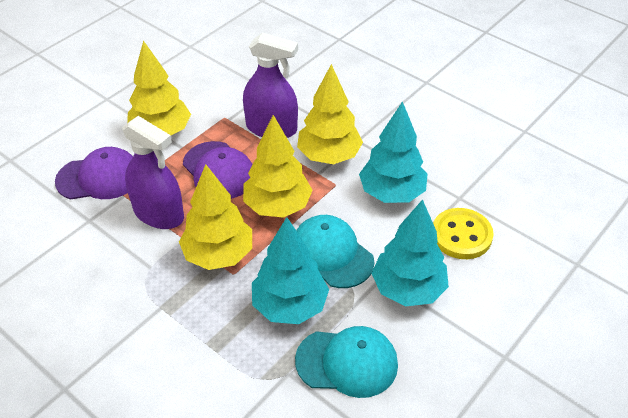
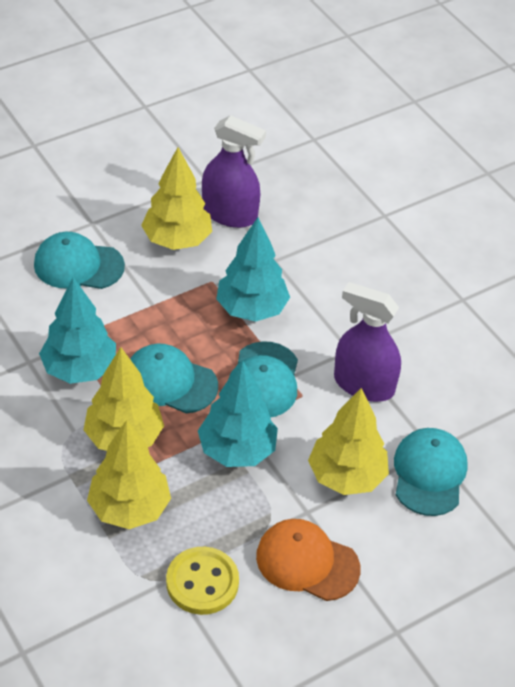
orange cap: 0 -> 1
purple cap: 2 -> 0
turquoise cap: 2 -> 4

